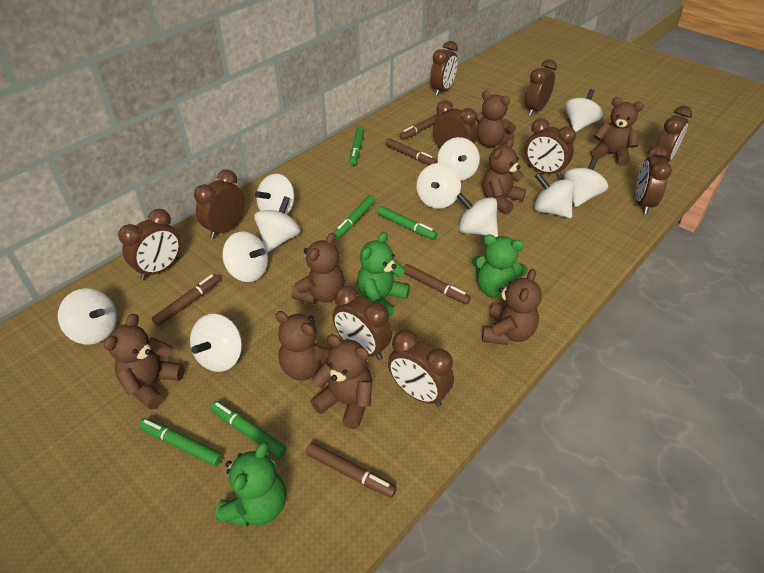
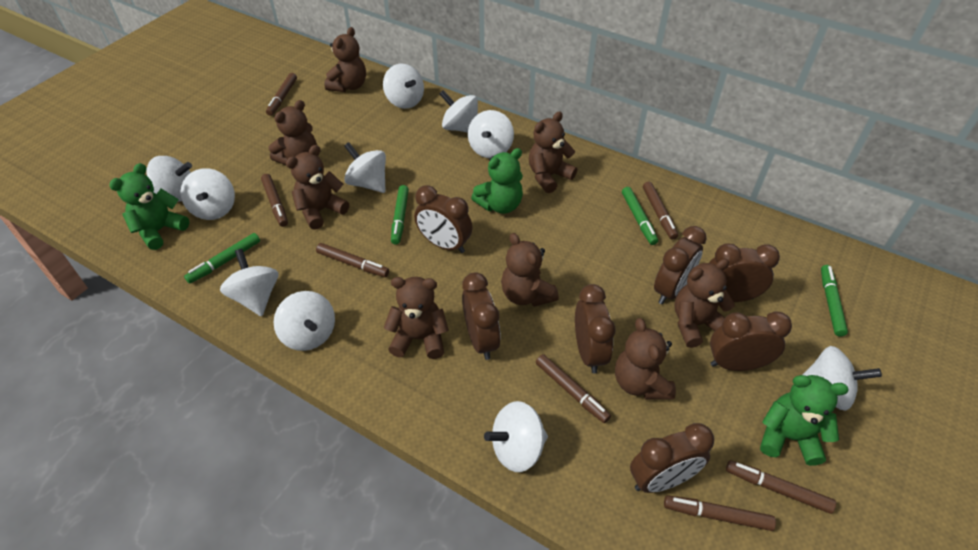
brown clock: 10 -> 7
brown marker: 5 -> 7
green marker: 5 -> 4
white spinning top: 11 -> 10

